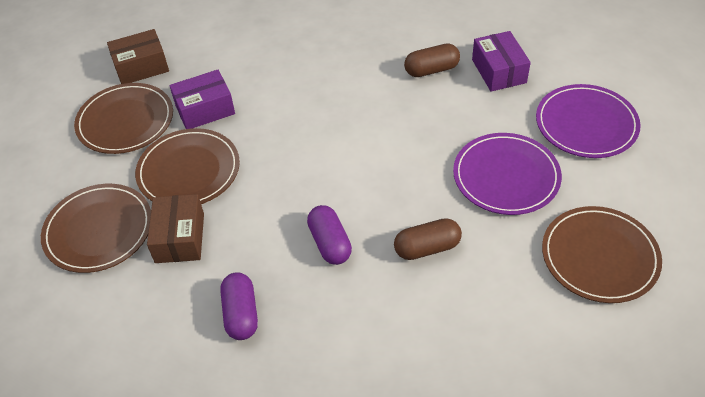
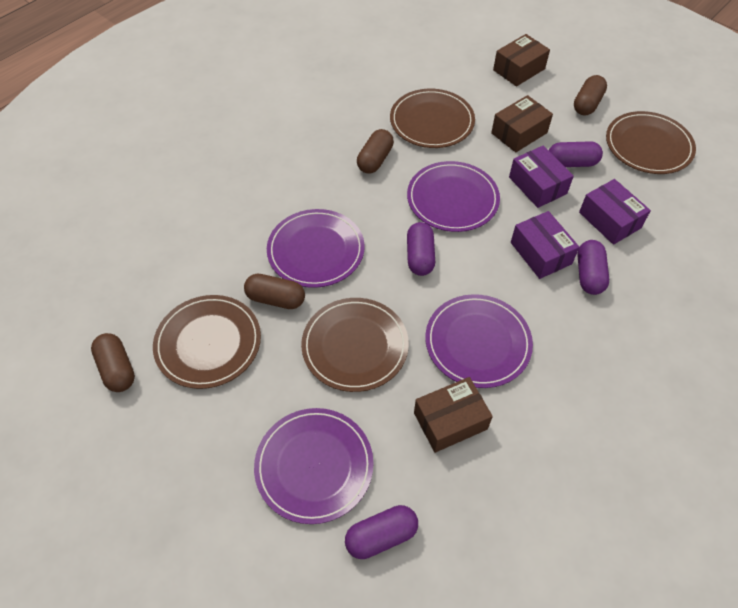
brown box: 2 -> 3
brown capsule: 2 -> 4
purple box: 2 -> 3
purple capsule: 2 -> 4
purple plate: 2 -> 4

